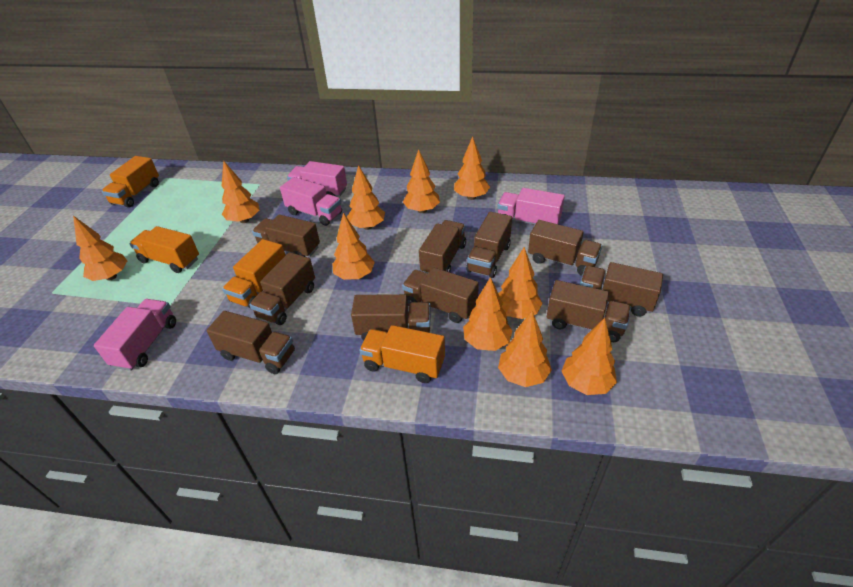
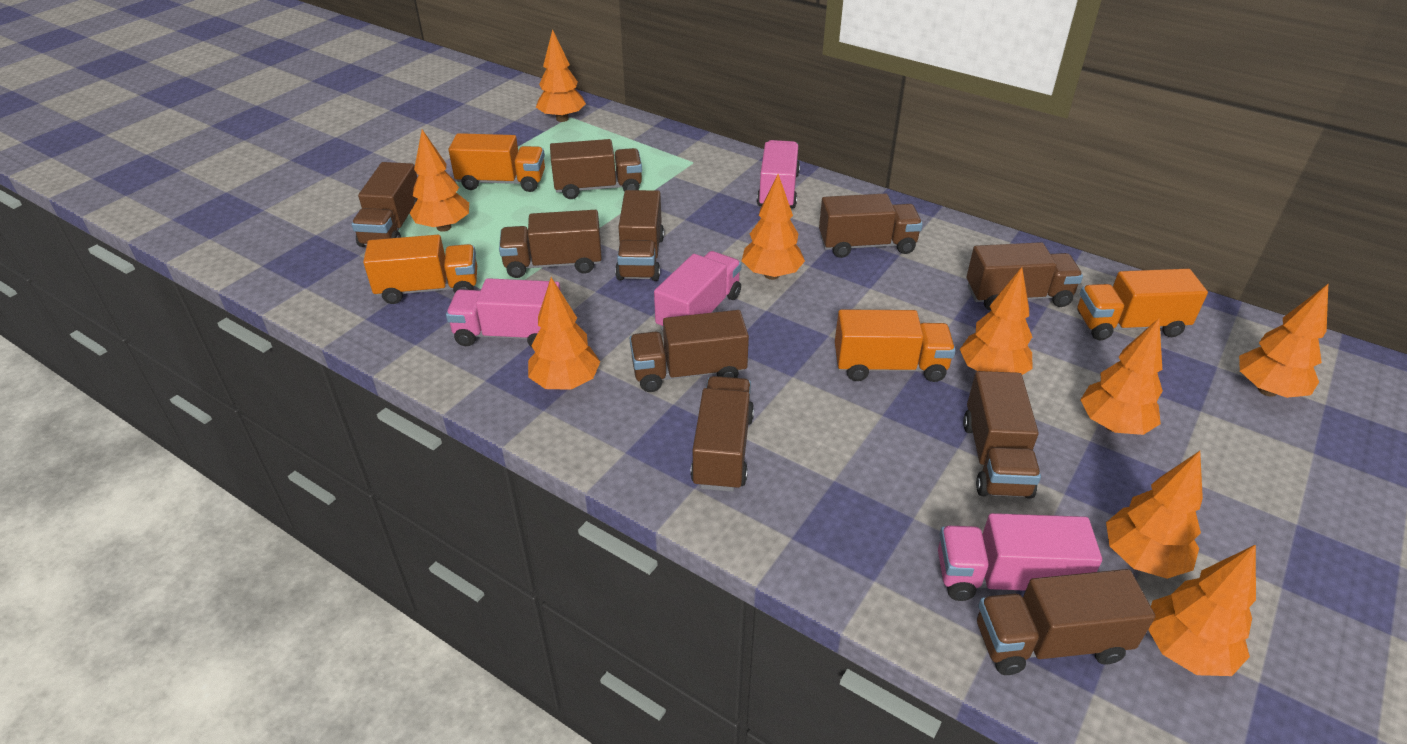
orange tree: 10 -> 9

